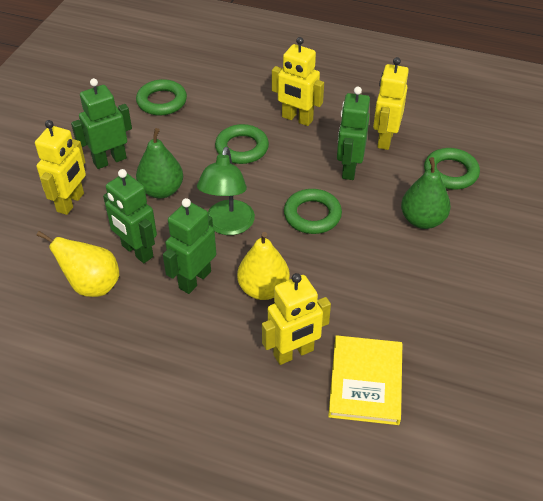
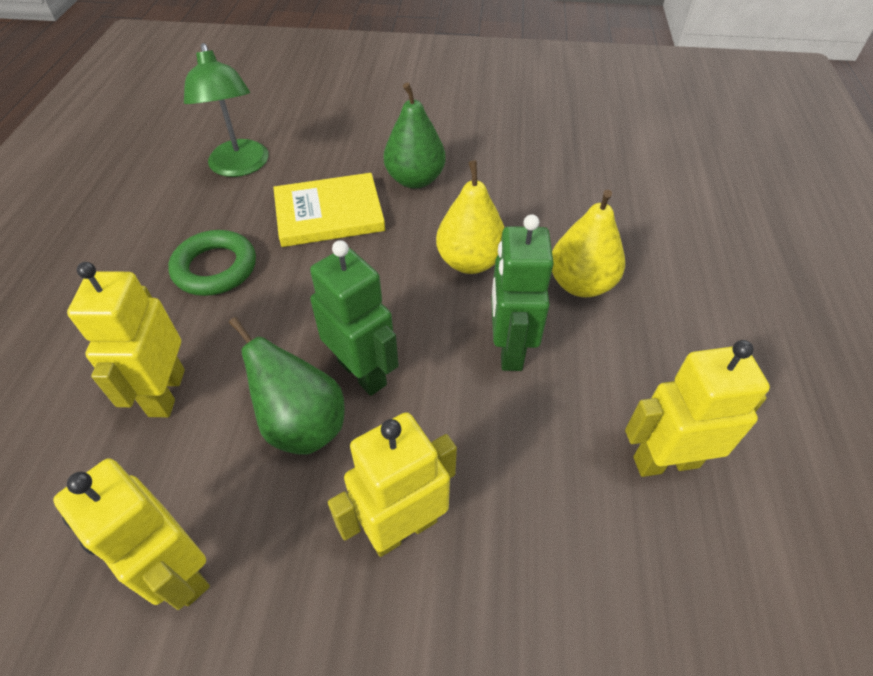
green ring: 4 -> 1
green robot: 4 -> 2

